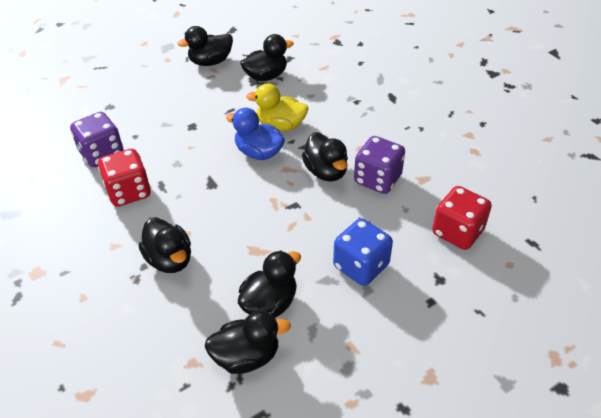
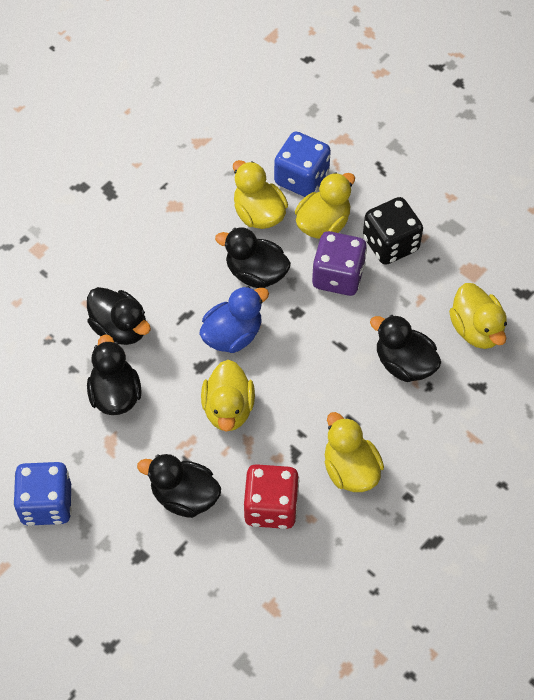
black dice: 0 -> 1
black duck: 6 -> 5
blue dice: 1 -> 2
purple dice: 2 -> 1
red dice: 2 -> 1
yellow duck: 1 -> 5

